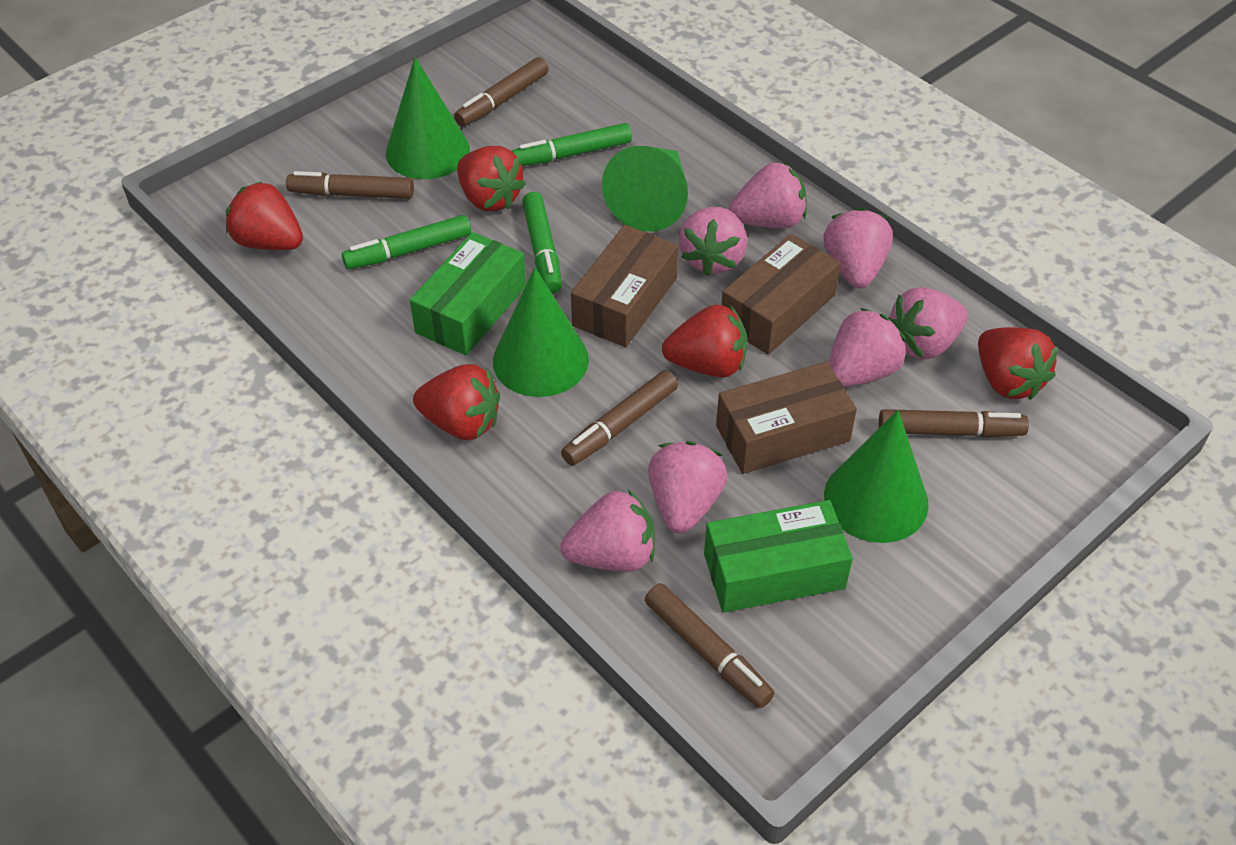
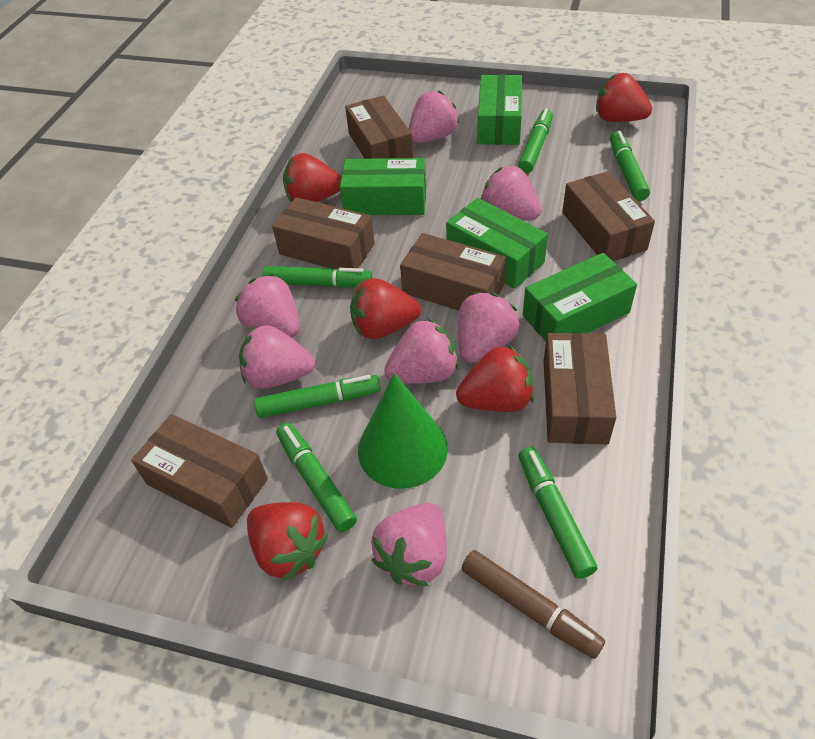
brown box: 3 -> 6
brown marker: 5 -> 1
green box: 2 -> 4
green cone: 4 -> 1
green marker: 3 -> 6

